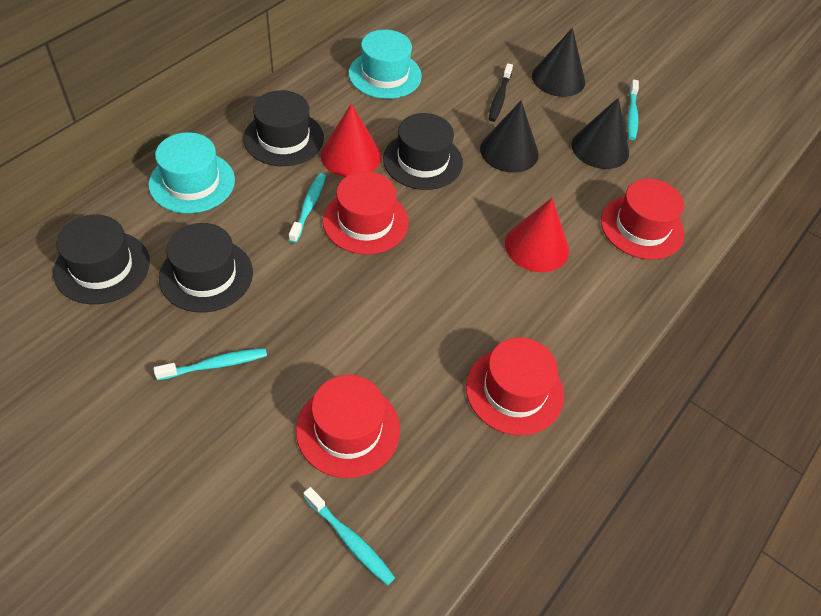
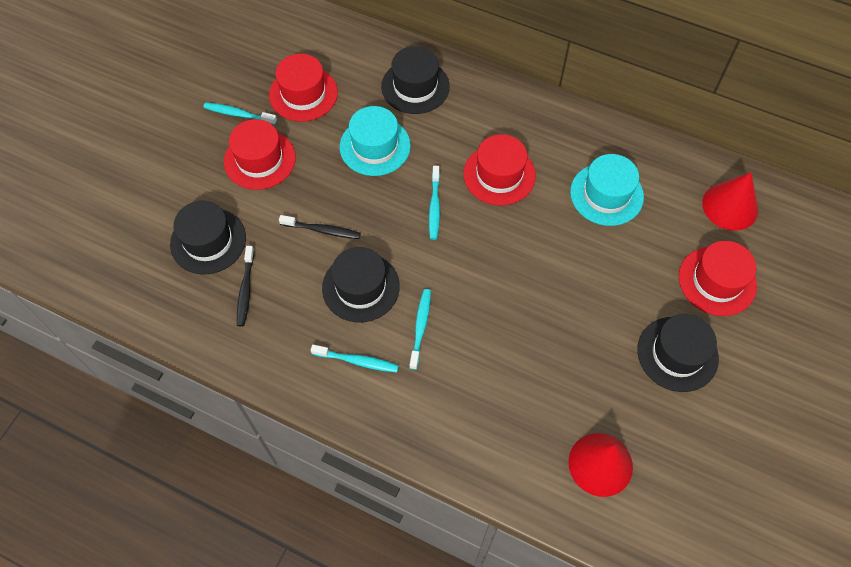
black cone: 3 -> 0
black toothbrush: 1 -> 2

